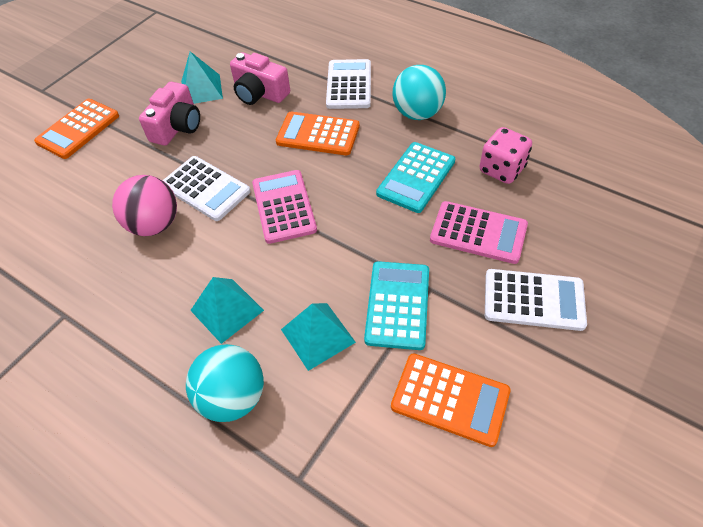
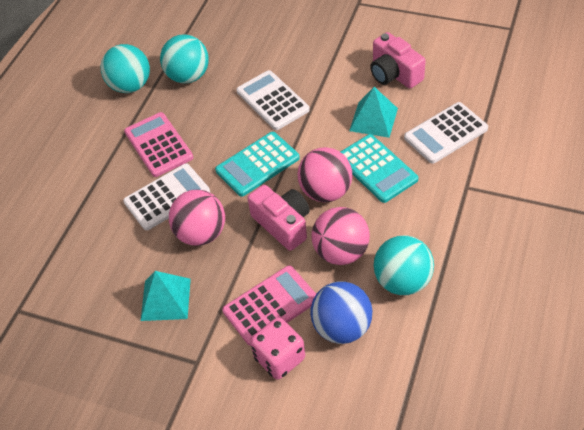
blue ball: 0 -> 1
orange calculator: 3 -> 0
pink ball: 1 -> 3
turquoise ball: 2 -> 3
turquoise pyramid: 3 -> 2

